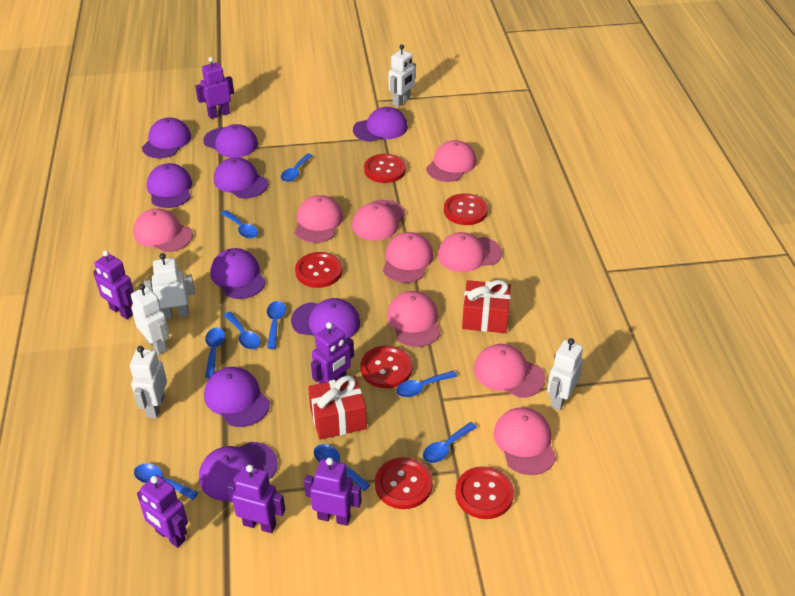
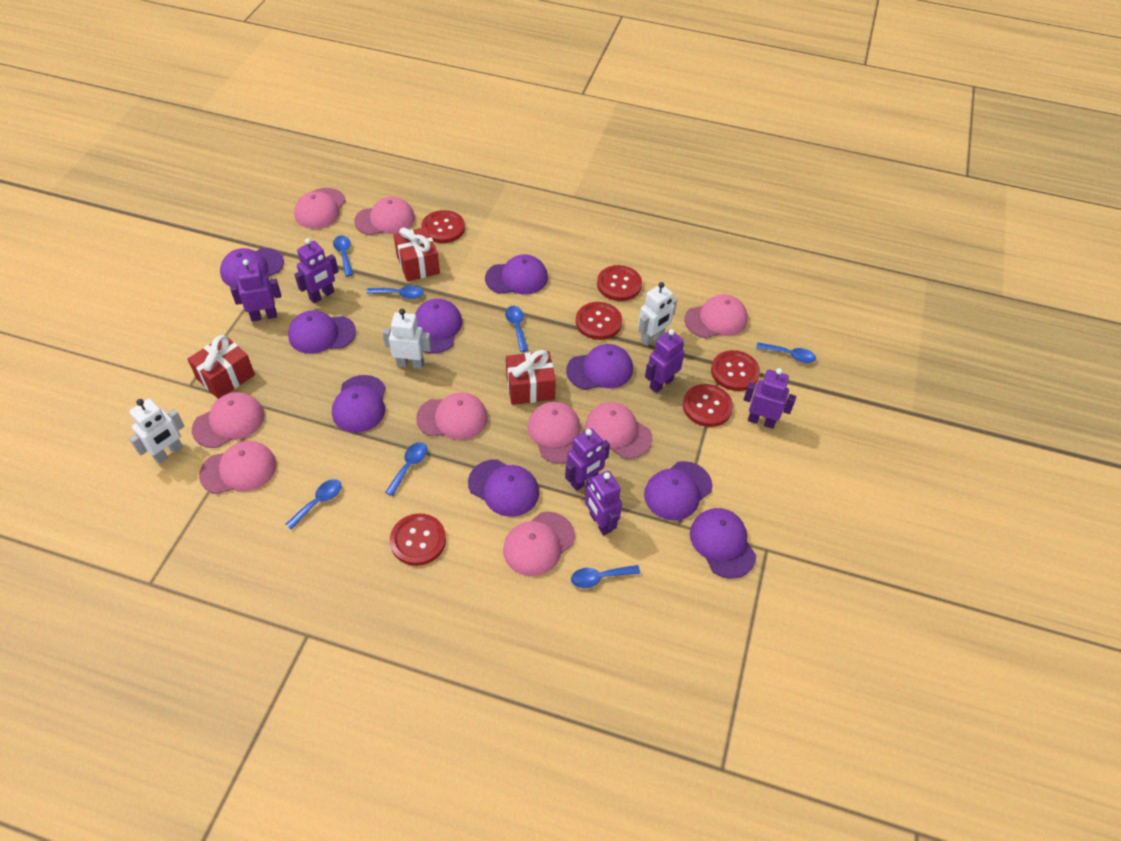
blue spoon: 9 -> 7
red gift: 2 -> 3
white robot: 5 -> 3

